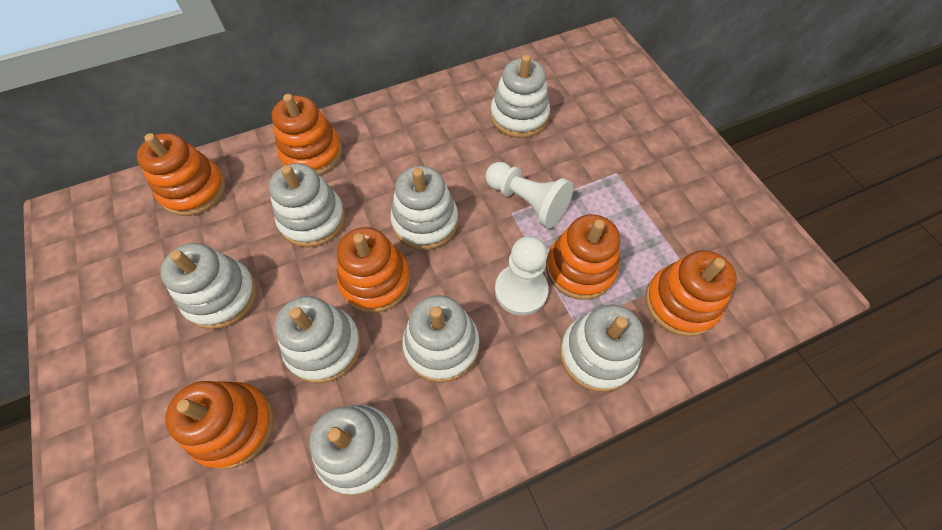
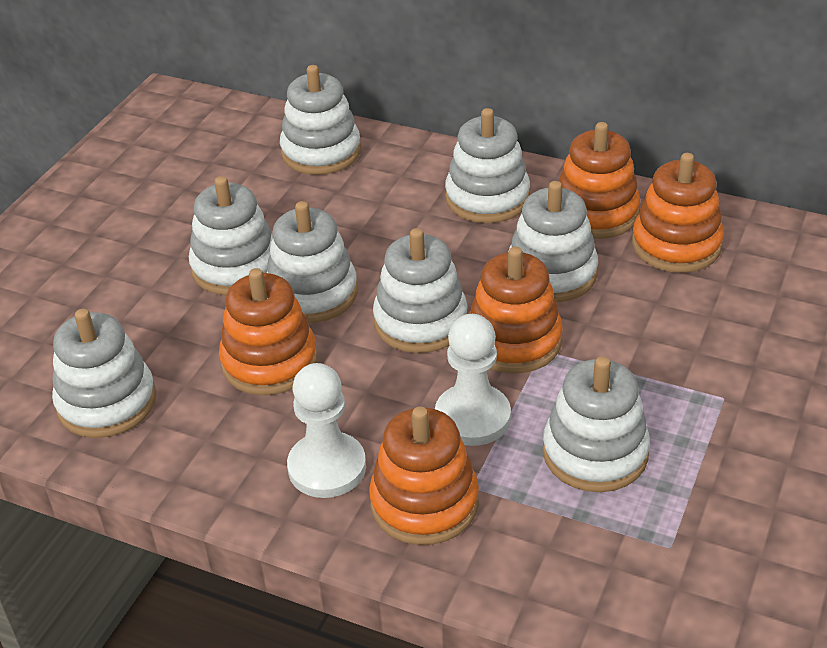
orange stacking toy: 6 -> 5

